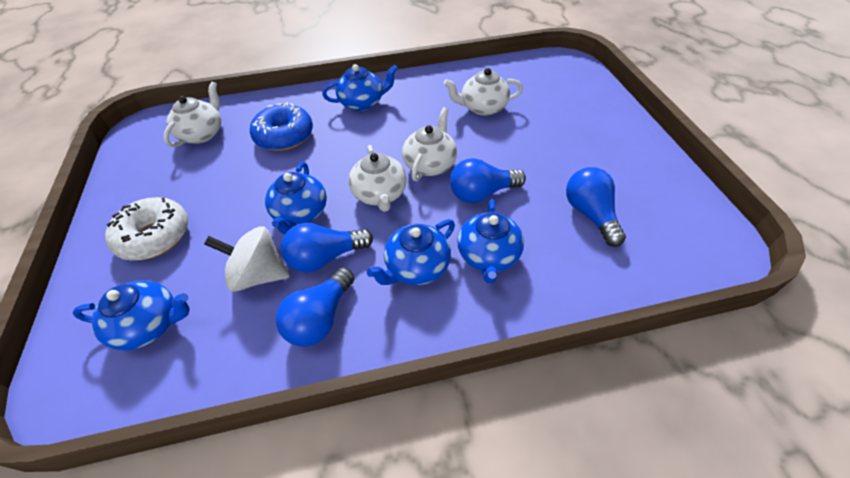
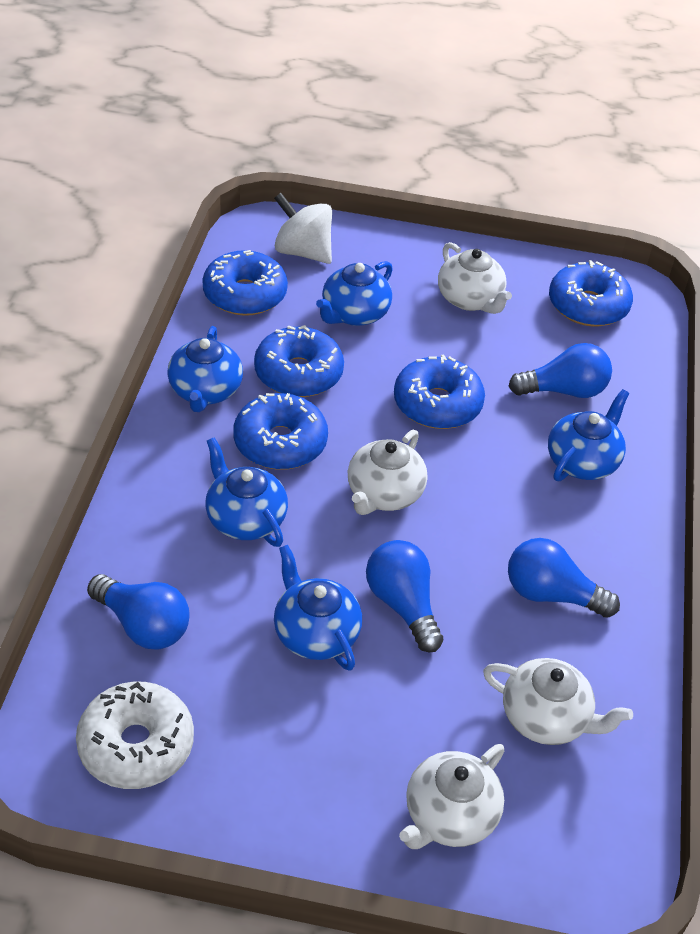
blue donut: 1 -> 5

